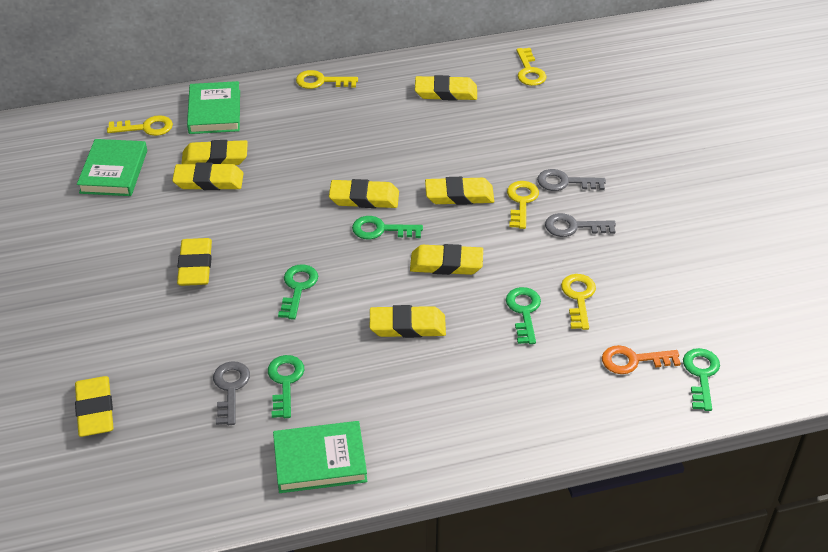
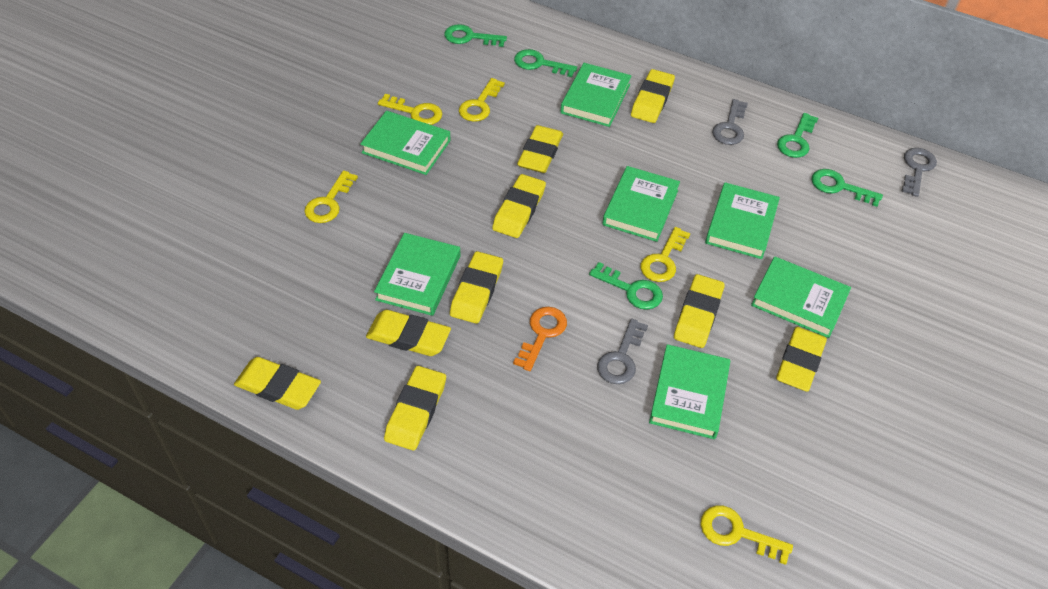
green book: 3 -> 7

